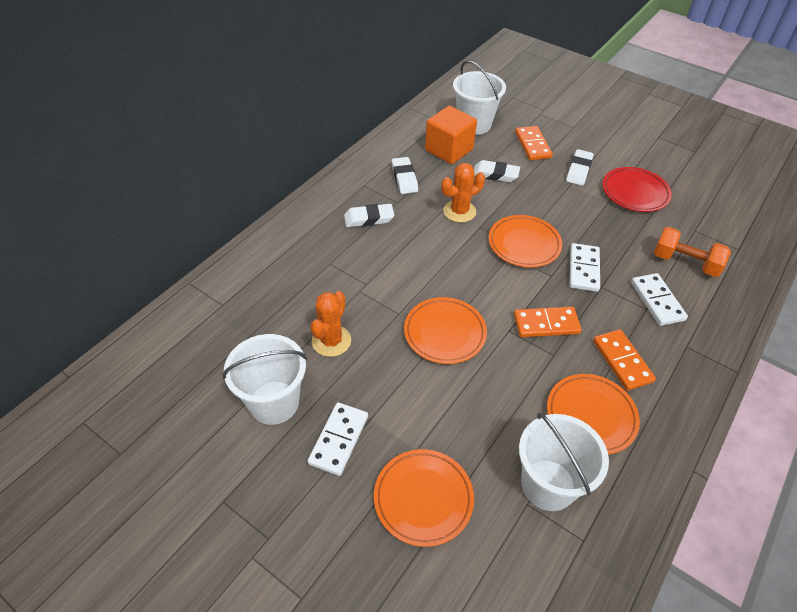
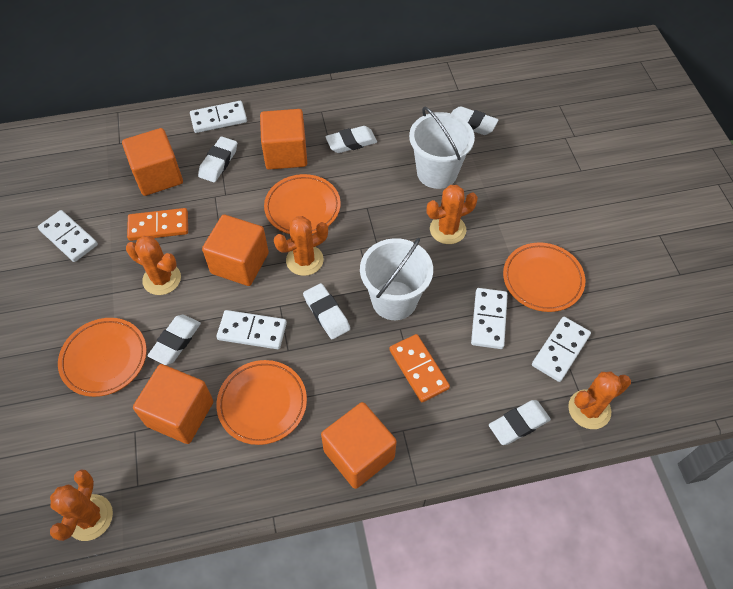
orange cactus: 2 -> 5
orange cube: 1 -> 5
orange domino: 3 -> 2
orange dumbbell: 1 -> 0
red plate: 1 -> 0
white bucket: 3 -> 2
white domino: 3 -> 5
white eraser: 4 -> 6

